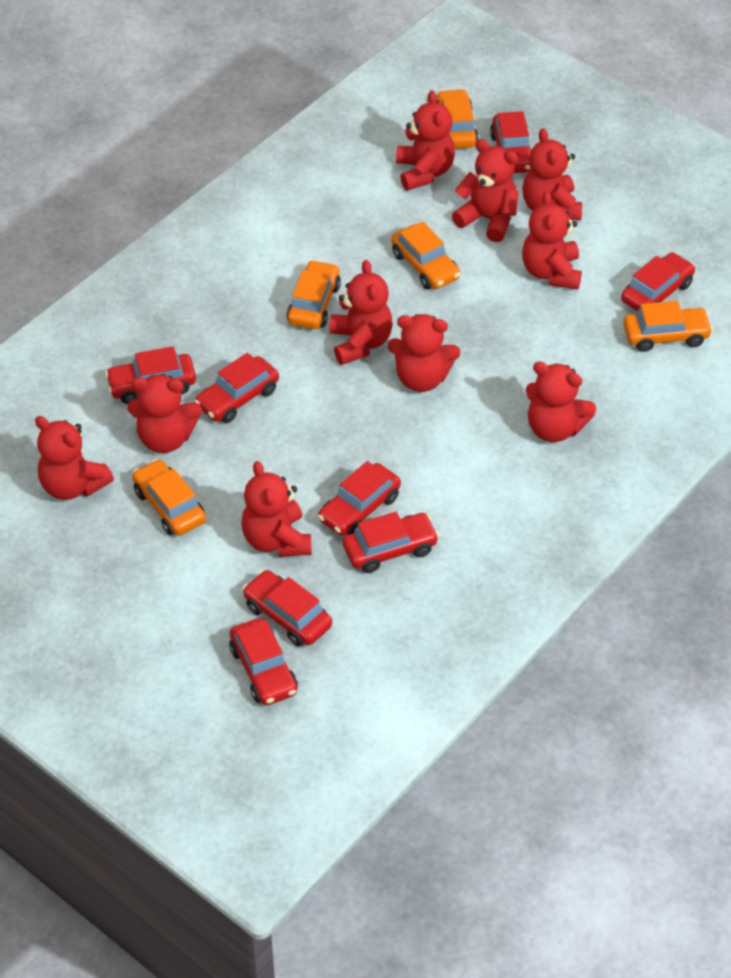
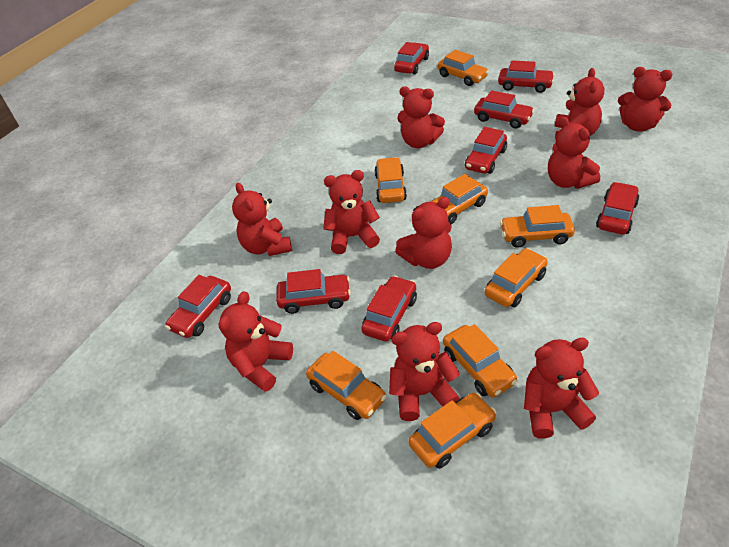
orange car: 5 -> 8

